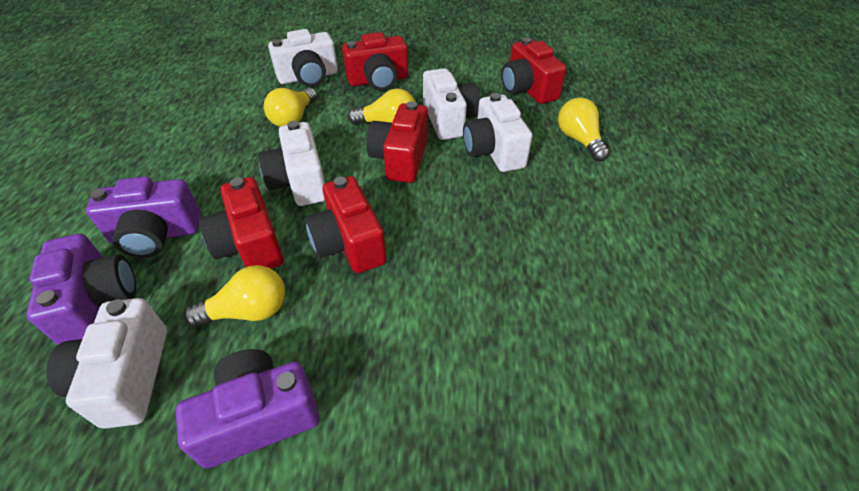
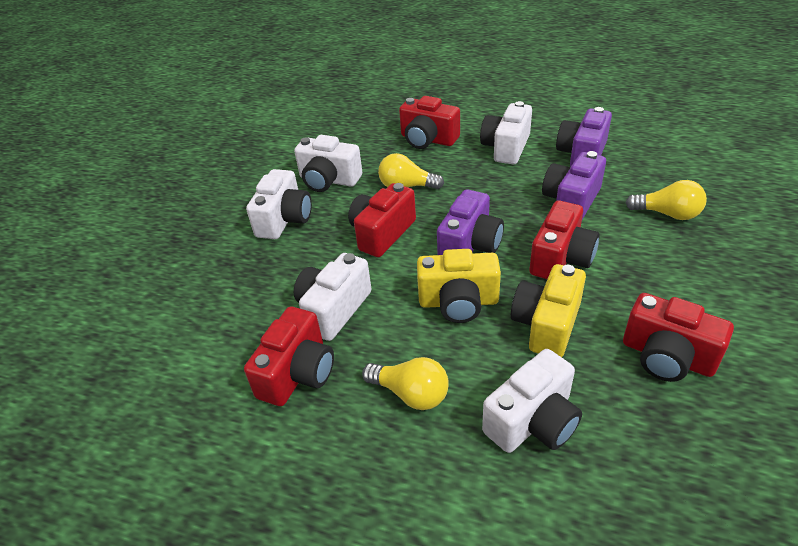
yellow camera: 0 -> 2
yellow light bulb: 4 -> 3

